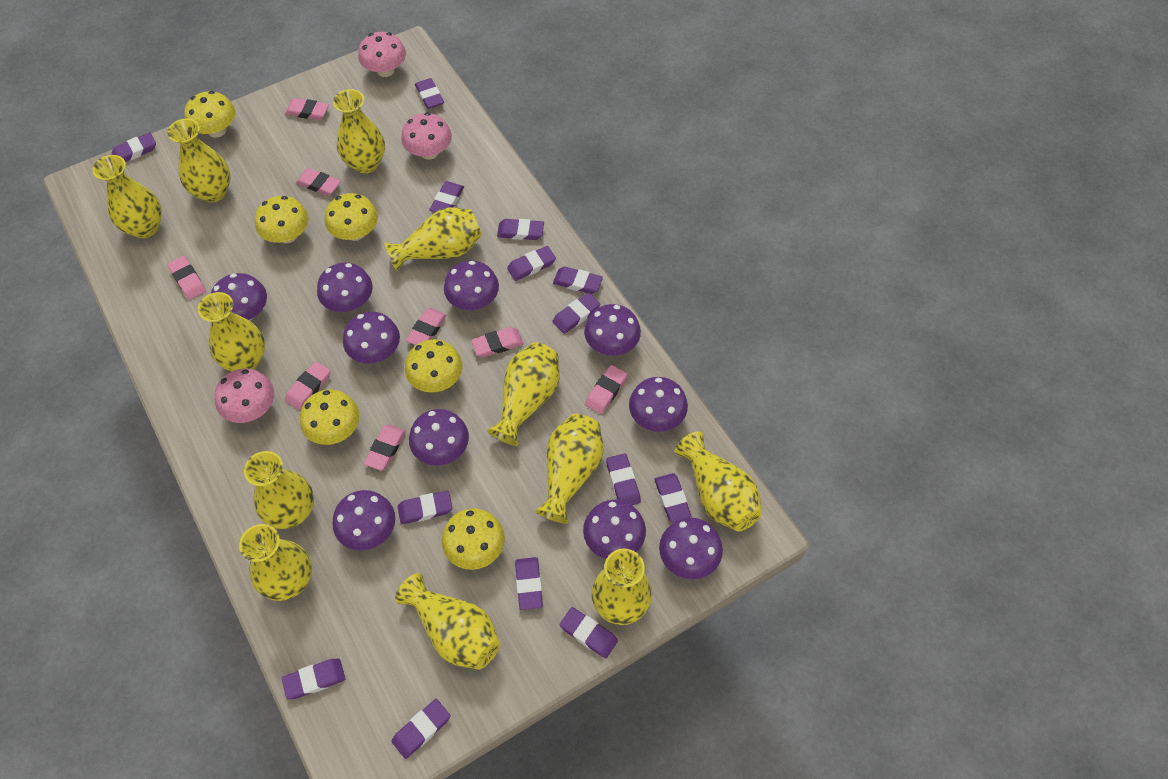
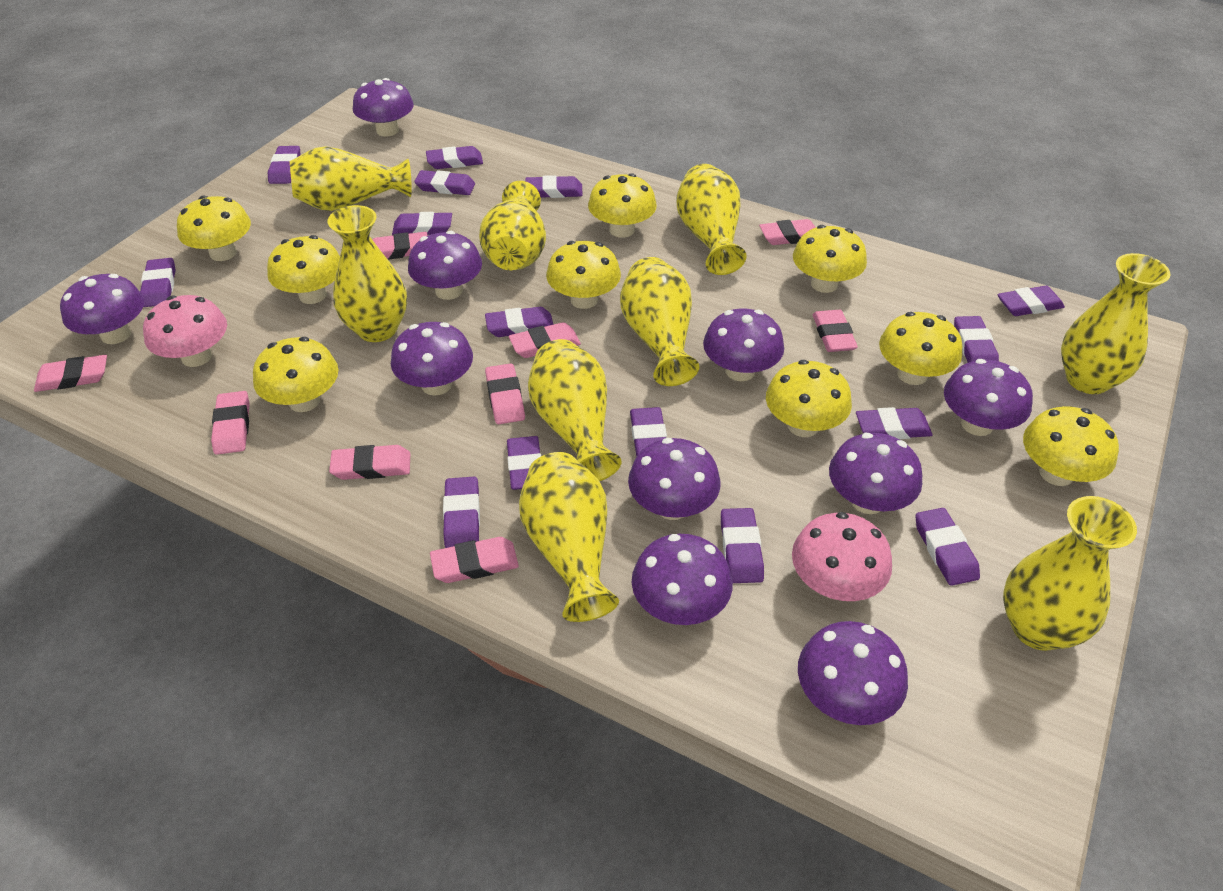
pink eraser: 8 -> 9
pink mushroom: 3 -> 2
purple eraser: 14 -> 15
yellow mushroom: 6 -> 9
yellow vase: 12 -> 9

